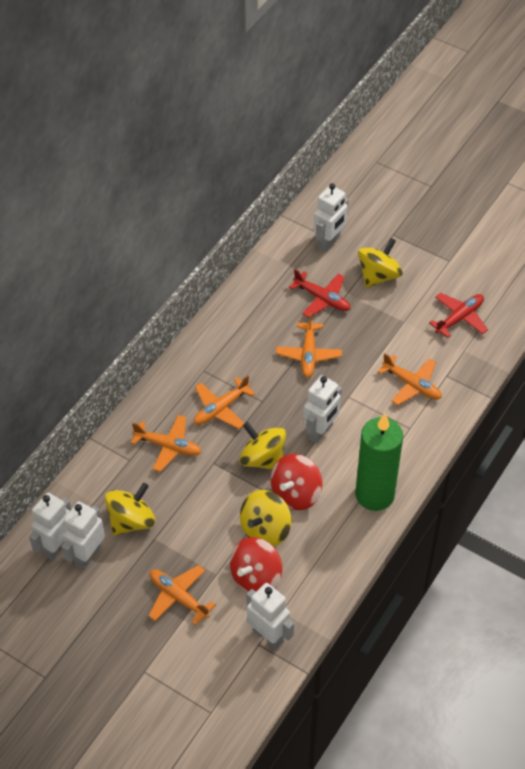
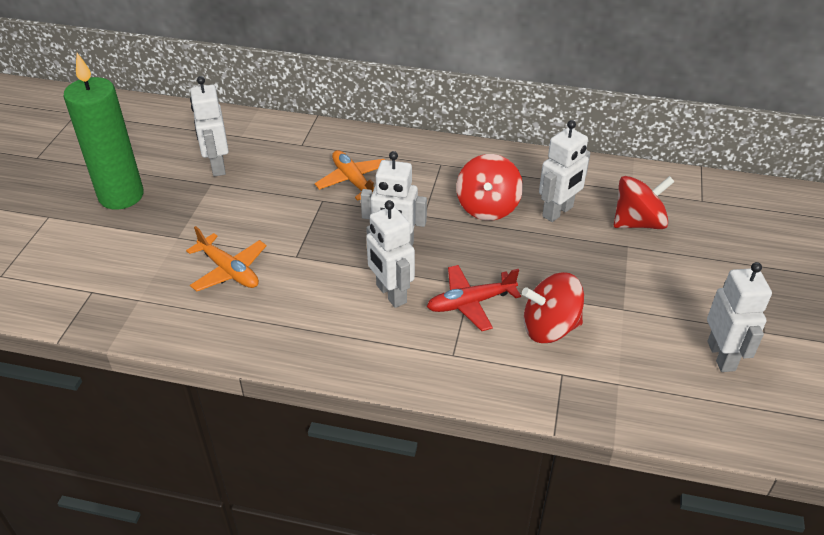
orange plane: 5 -> 2
red plane: 2 -> 1
red spinning top: 2 -> 3
yellow spinning top: 4 -> 0

